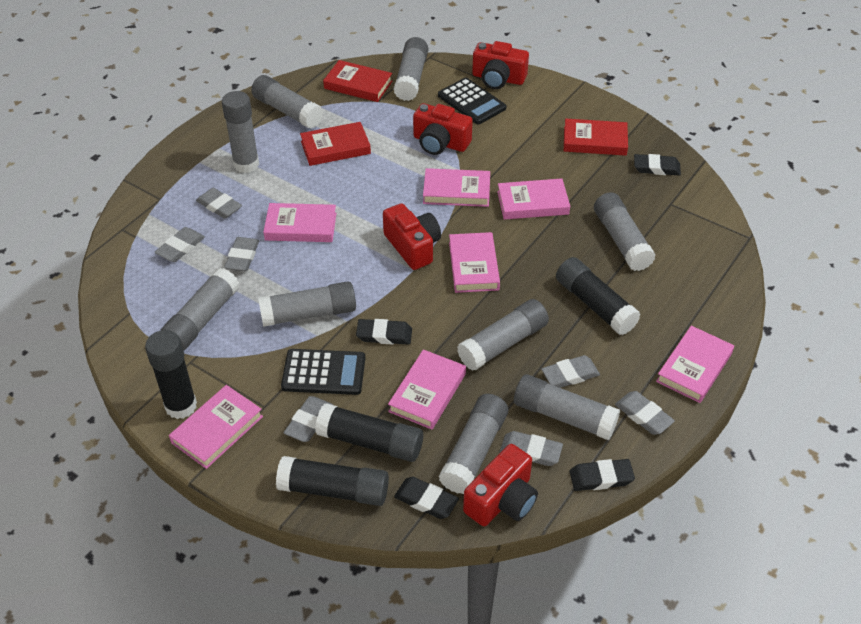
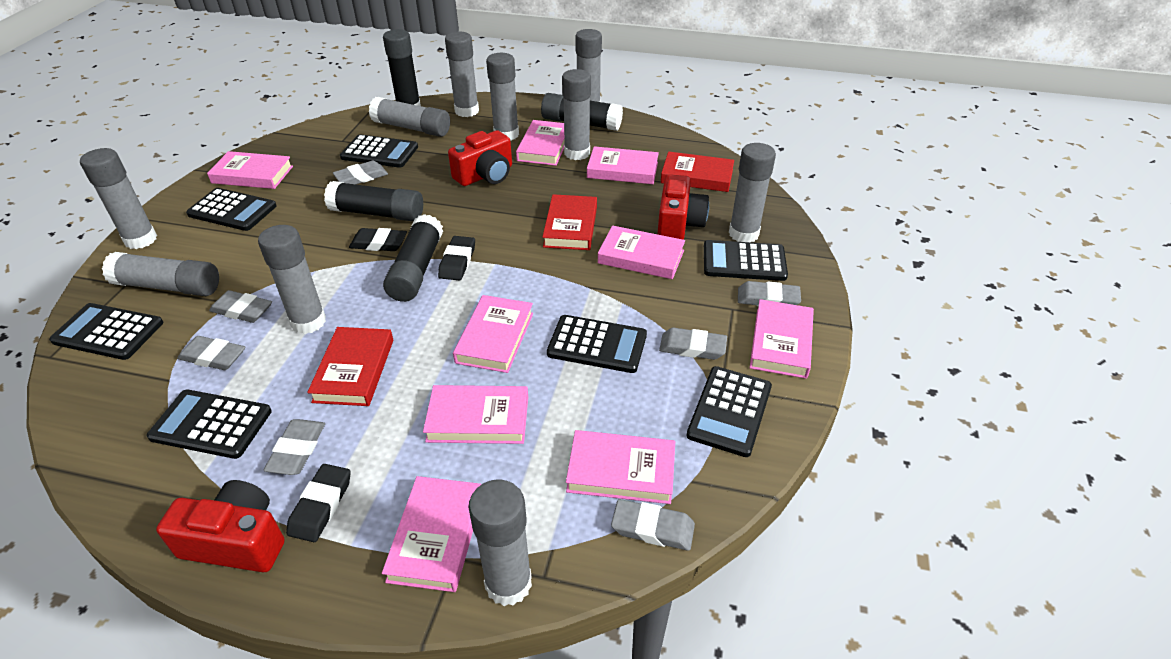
black calculator: 2 -> 7
black eraser: 4 -> 3
grey glue stick: 9 -> 10
pink book: 7 -> 9
red camera: 4 -> 3

